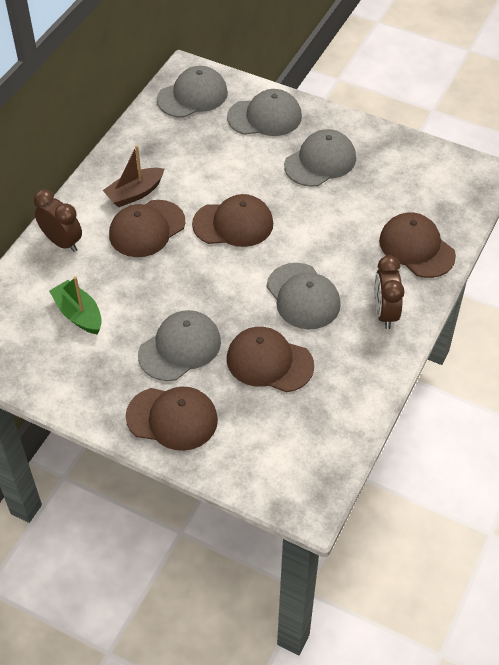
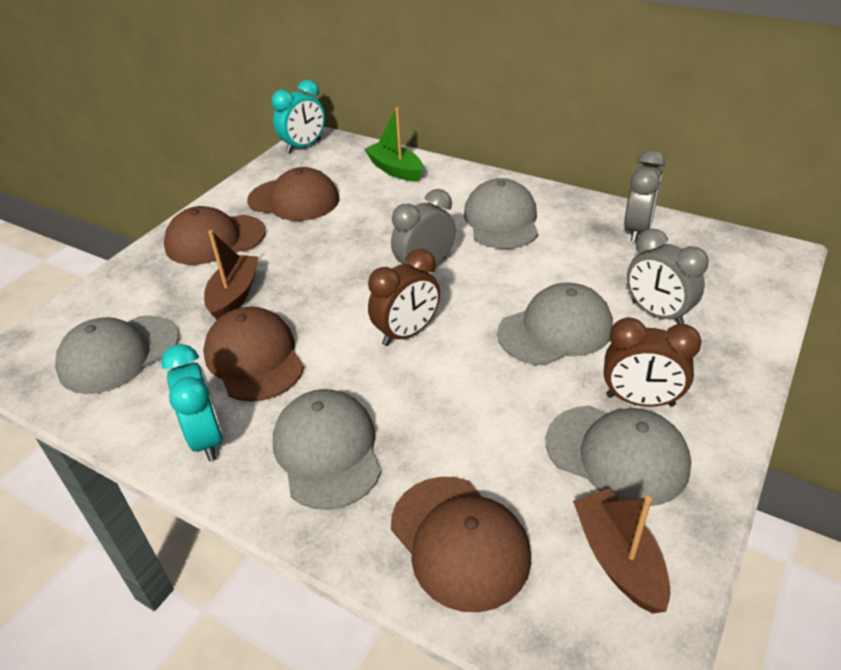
brown boat: 1 -> 2
brown cap: 5 -> 4
grey clock: 0 -> 3
turquoise clock: 0 -> 2

